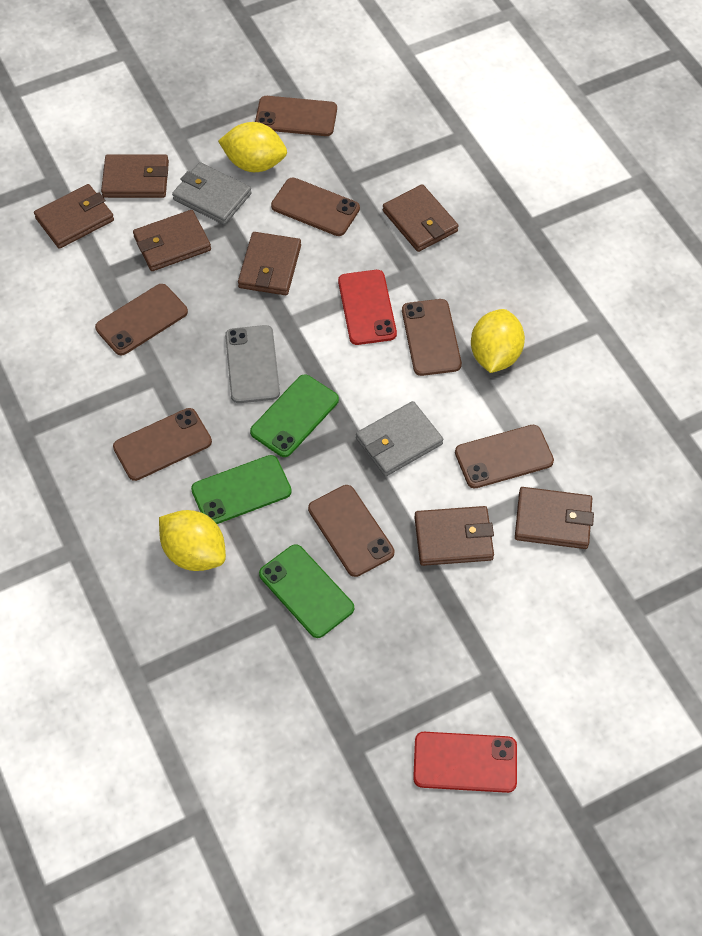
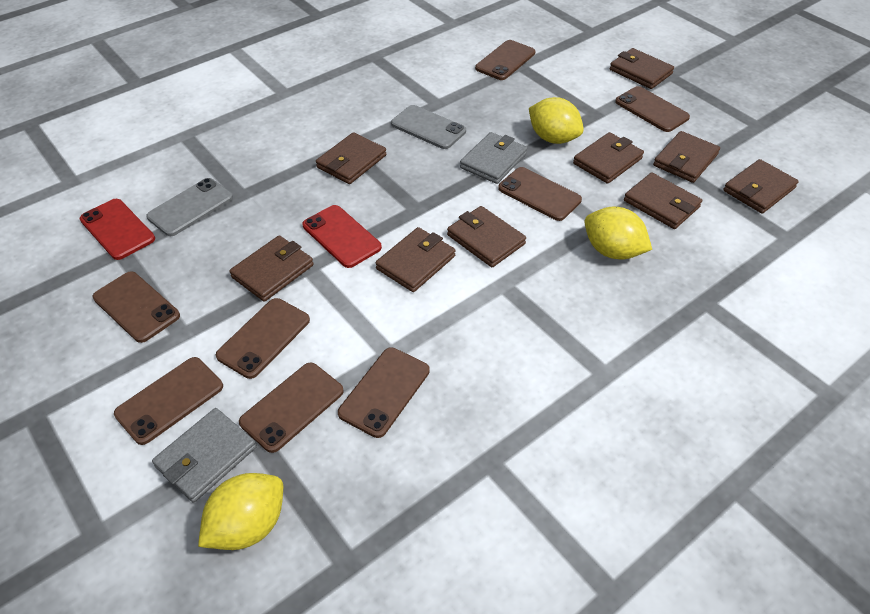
brown phone: 7 -> 8
brown wallet: 7 -> 9
green phone: 3 -> 0
grey phone: 1 -> 2

